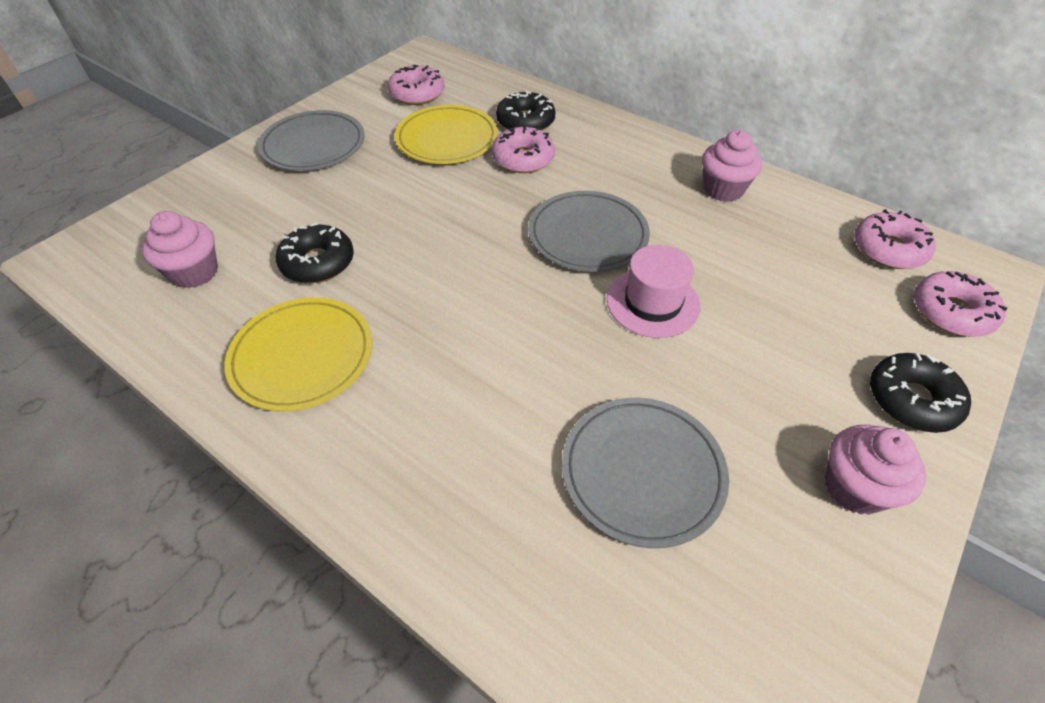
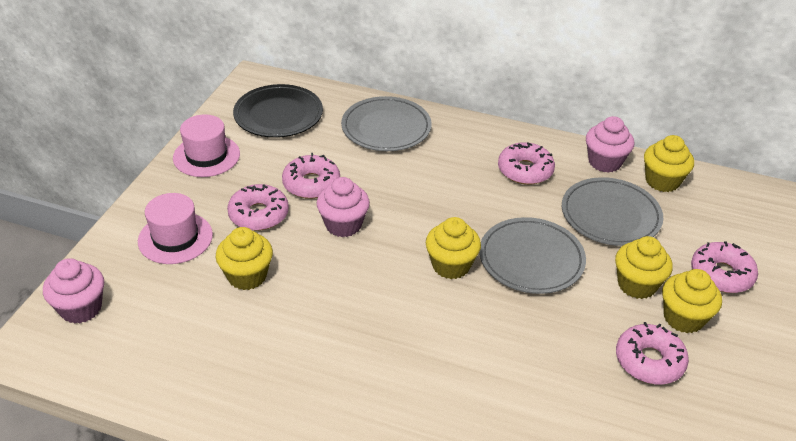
black donut: 3 -> 0
black plate: 0 -> 1
pink donut: 4 -> 5
pink hat: 1 -> 2
yellow cupcake: 0 -> 5
yellow plate: 2 -> 0

